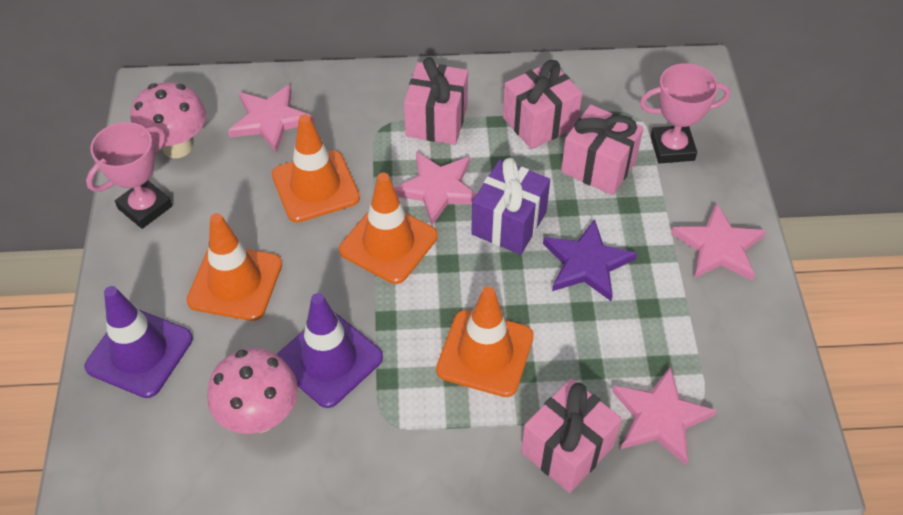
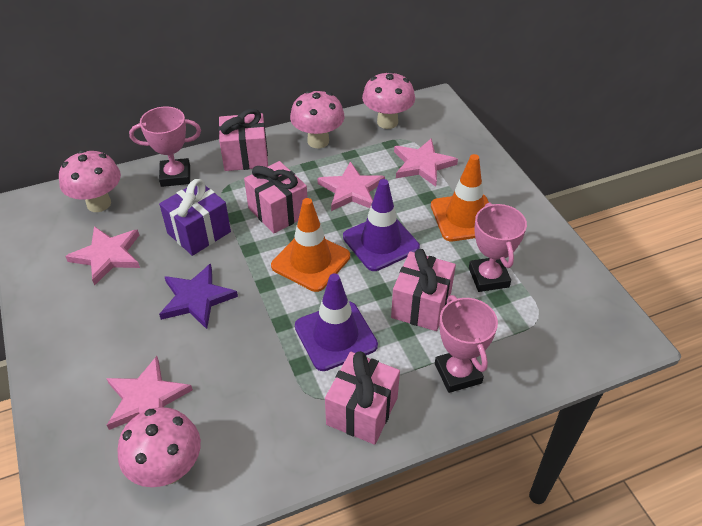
orange traffic cone: 4 -> 2
pink mushroom: 2 -> 4
pink trophy: 2 -> 3

